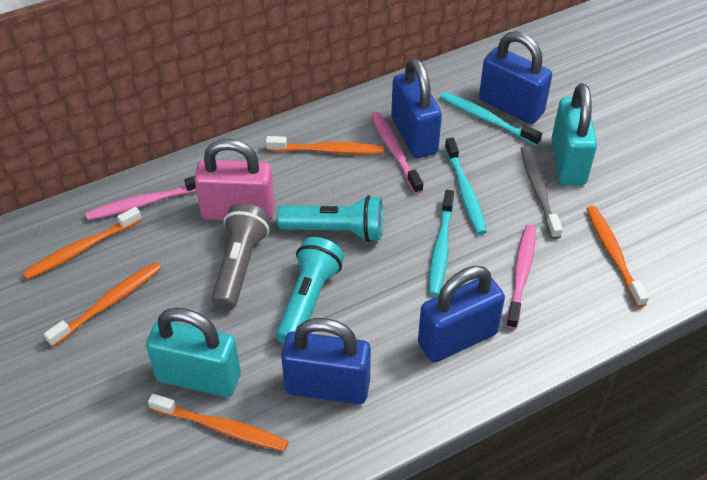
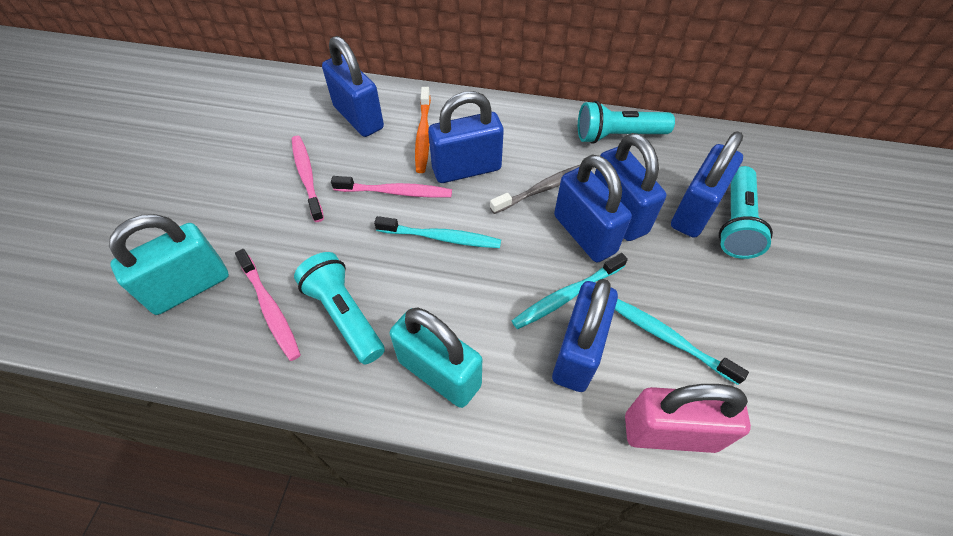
blue padlock: 4 -> 6
grey flashlight: 1 -> 0
orange toothbrush: 5 -> 1
turquoise flashlight: 2 -> 3

